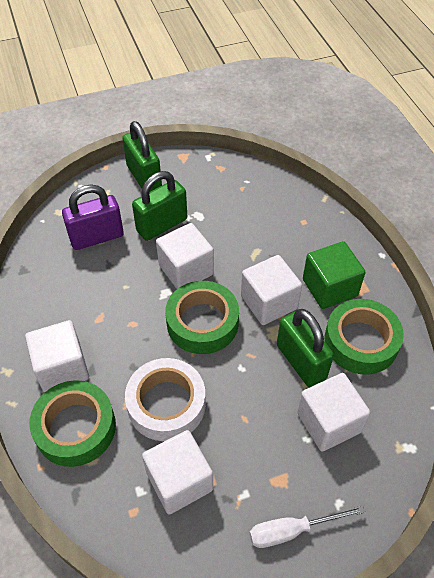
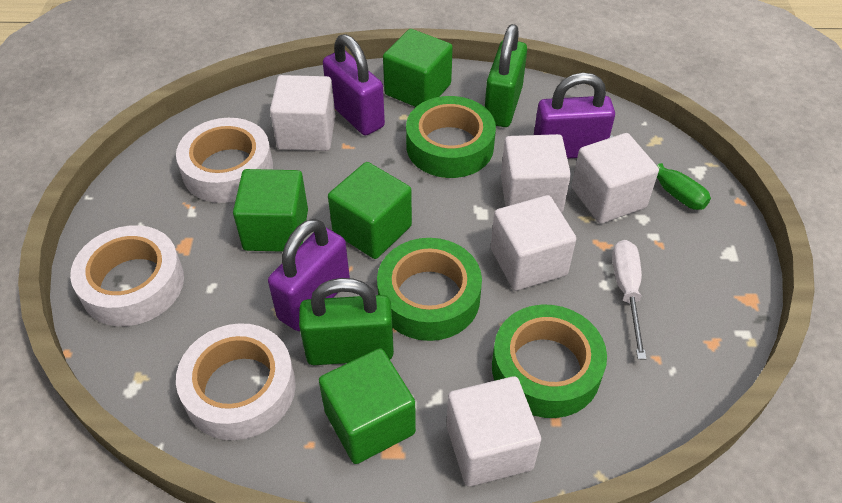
green cube: 1 -> 4
green padlock: 3 -> 2
green screwdriver: 0 -> 1
purple padlock: 1 -> 3
white tape: 1 -> 3

